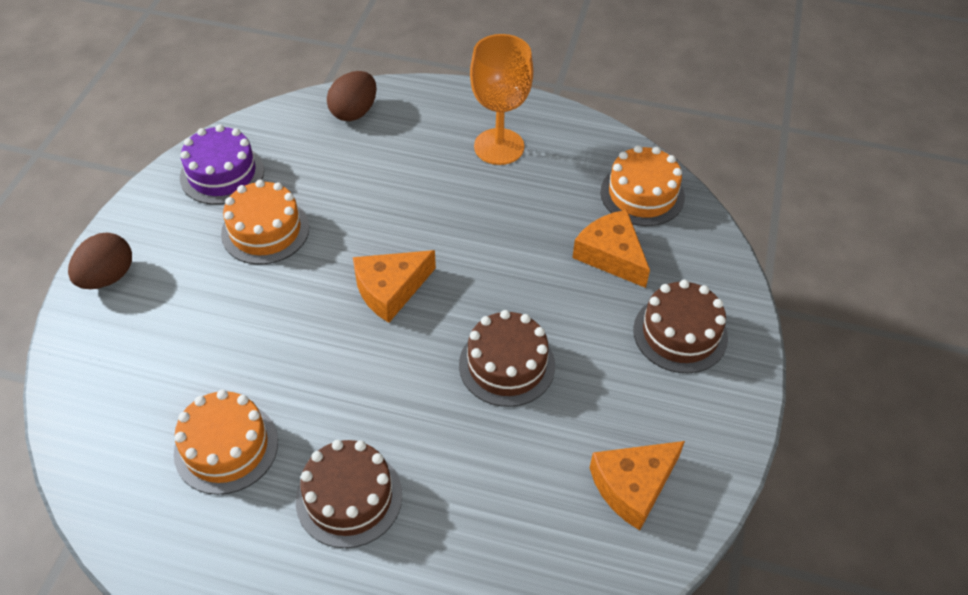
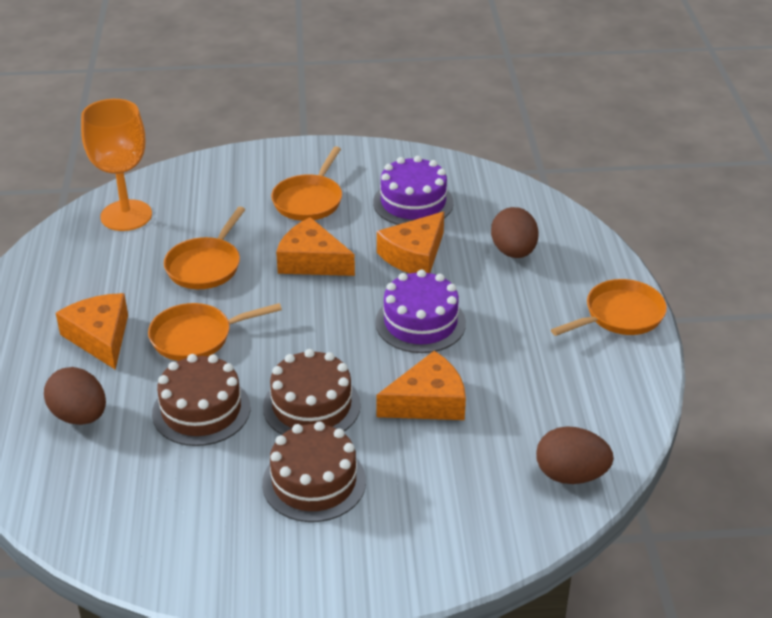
brown egg: 2 -> 3
orange cake: 3 -> 0
orange cheese: 3 -> 4
orange pan: 0 -> 4
purple cake: 1 -> 2

